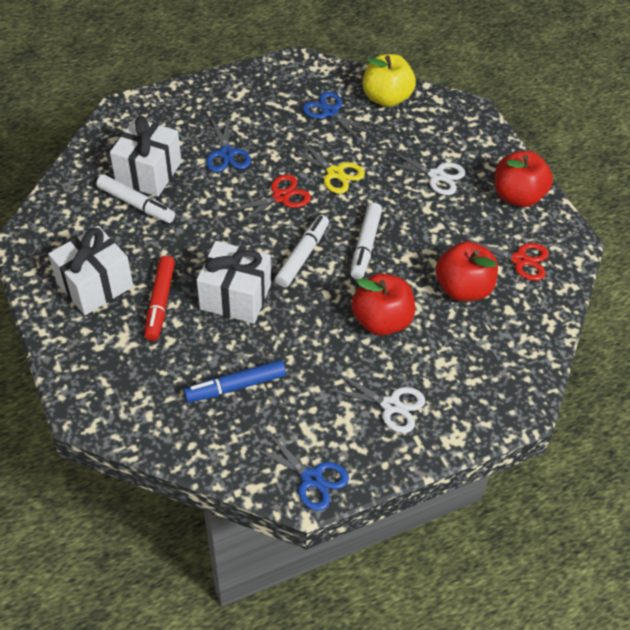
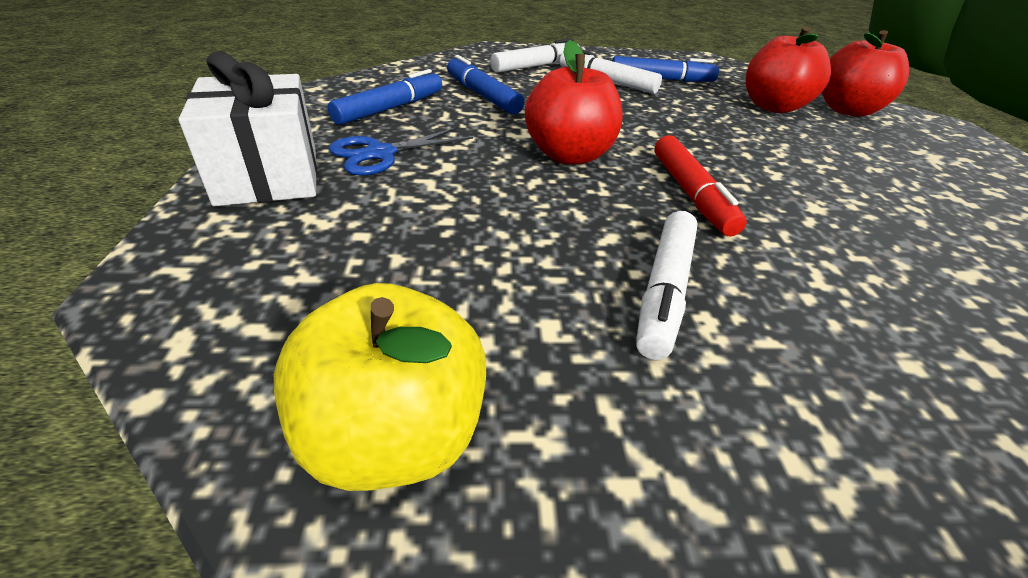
blue marker: 1 -> 3
blue scissors: 3 -> 1
red scissors: 2 -> 0
white gift: 3 -> 1
white scissors: 2 -> 0
yellow scissors: 1 -> 0

